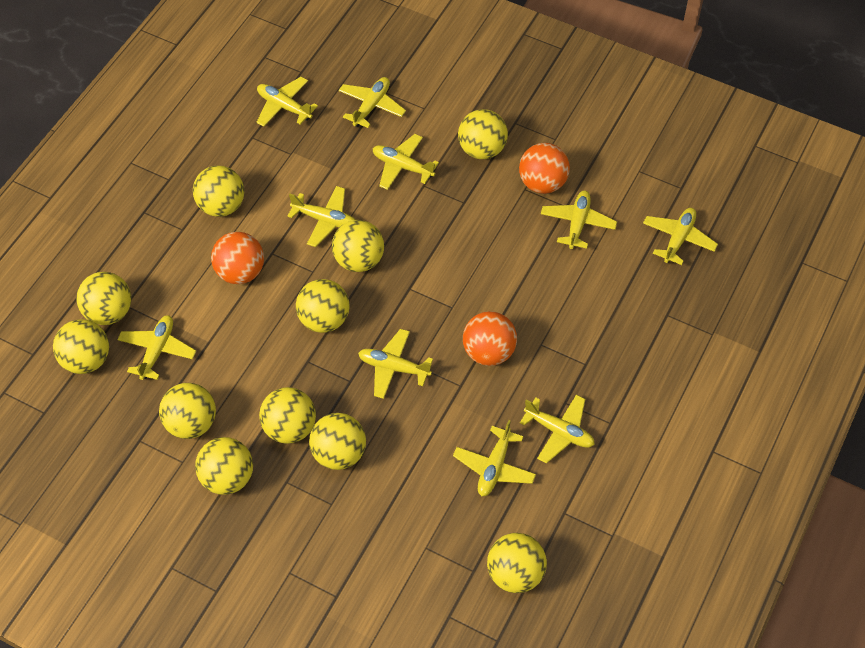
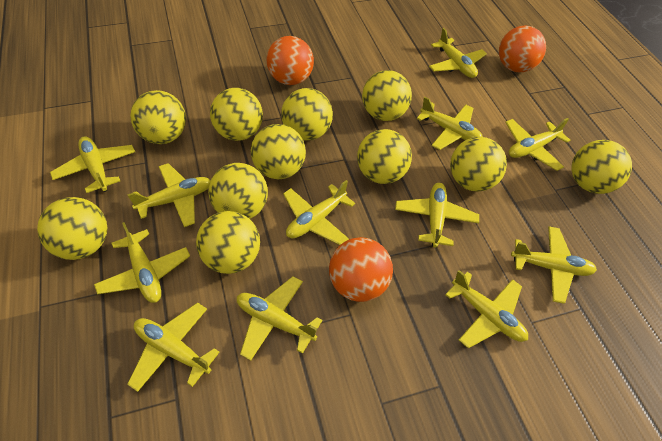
yellow plane: 10 -> 12

